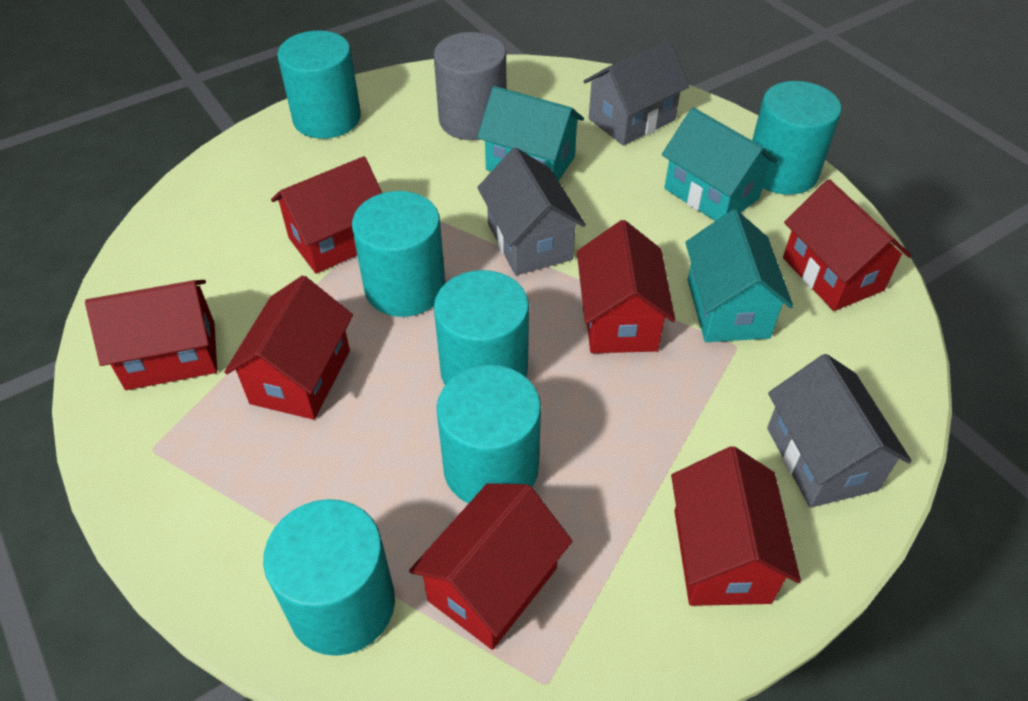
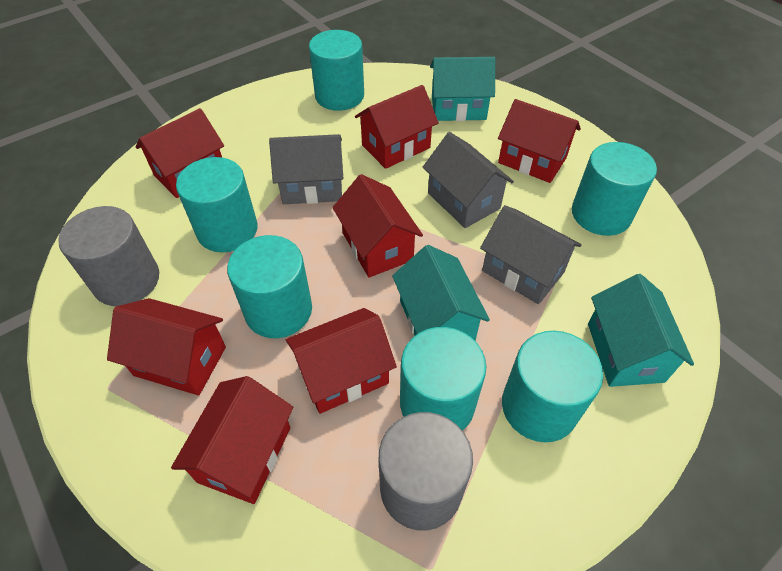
grey cylinder: 1 -> 2

